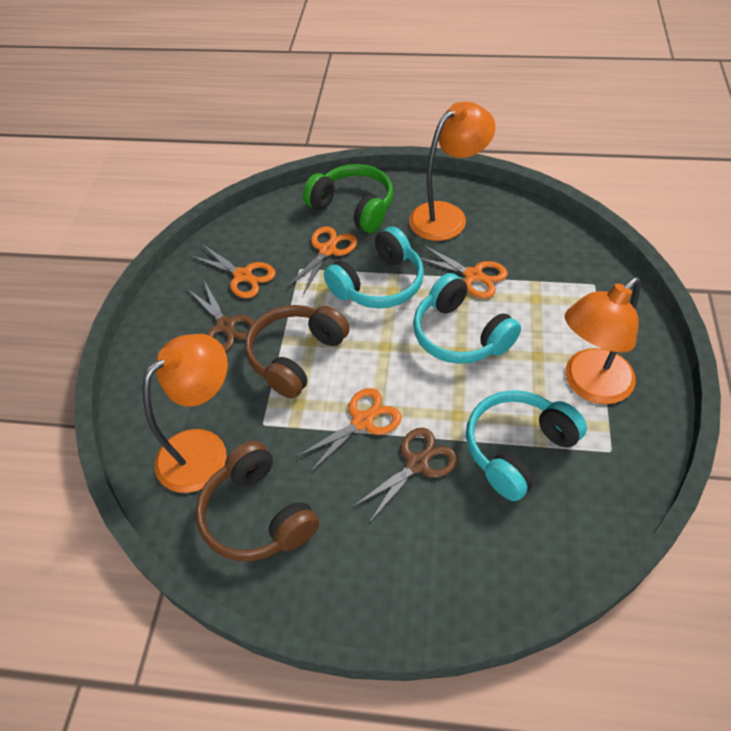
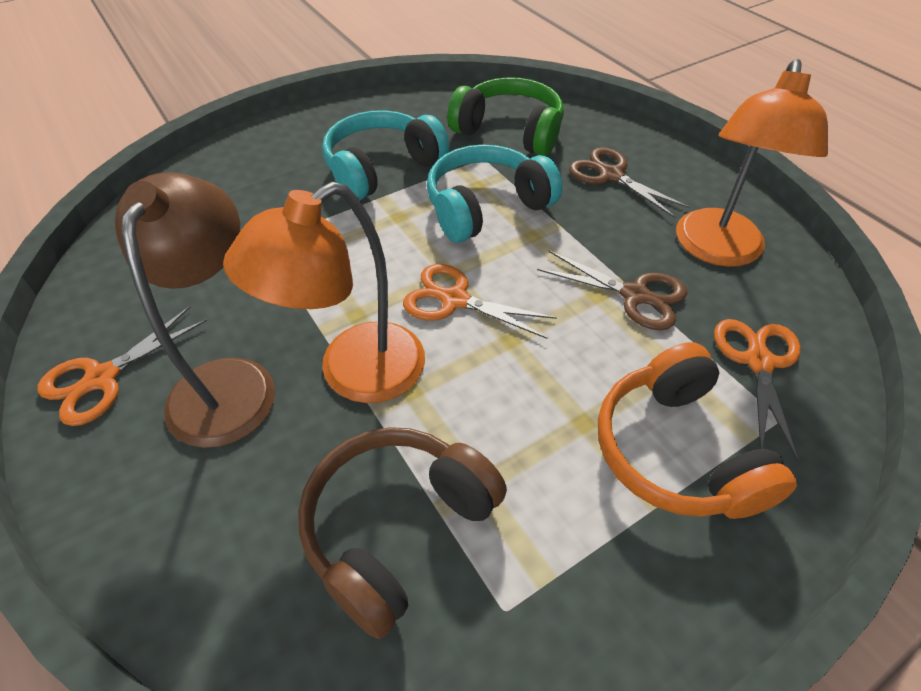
brown headphones: 2 -> 1
brown lamp: 0 -> 1
orange headphones: 0 -> 1
orange lamp: 3 -> 2
orange scissors: 4 -> 3
turquoise headphones: 3 -> 2

